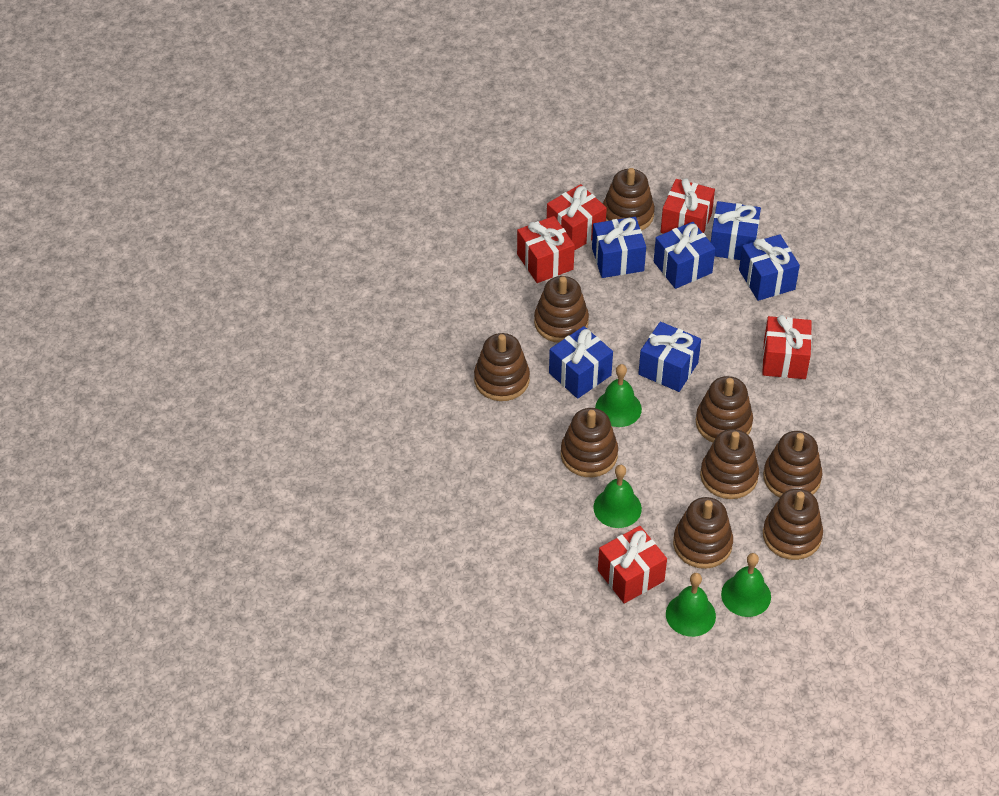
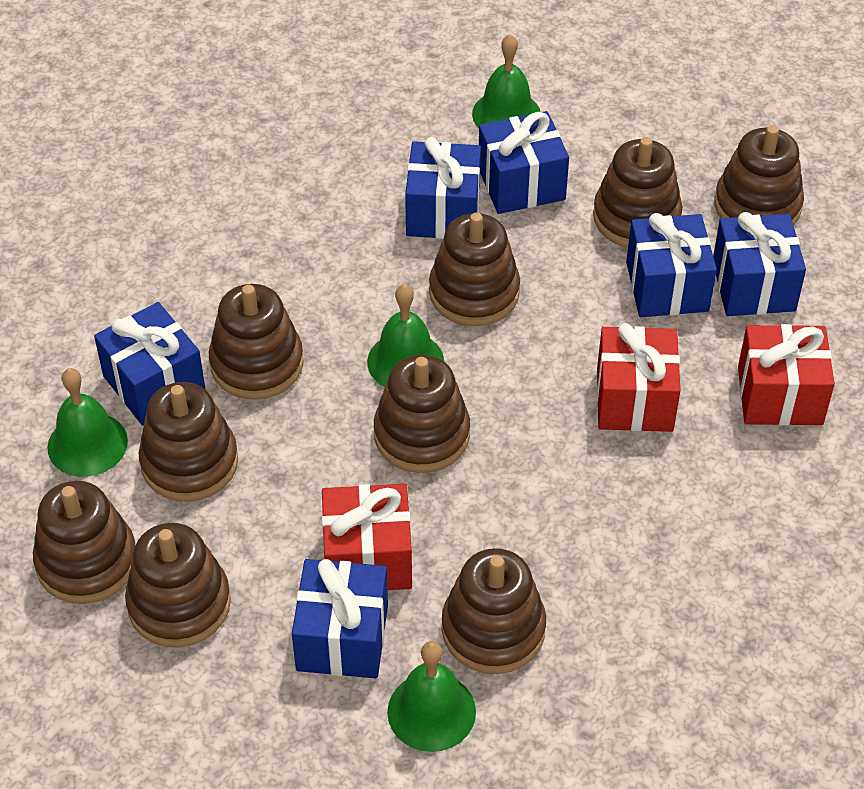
red gift: 5 -> 3

